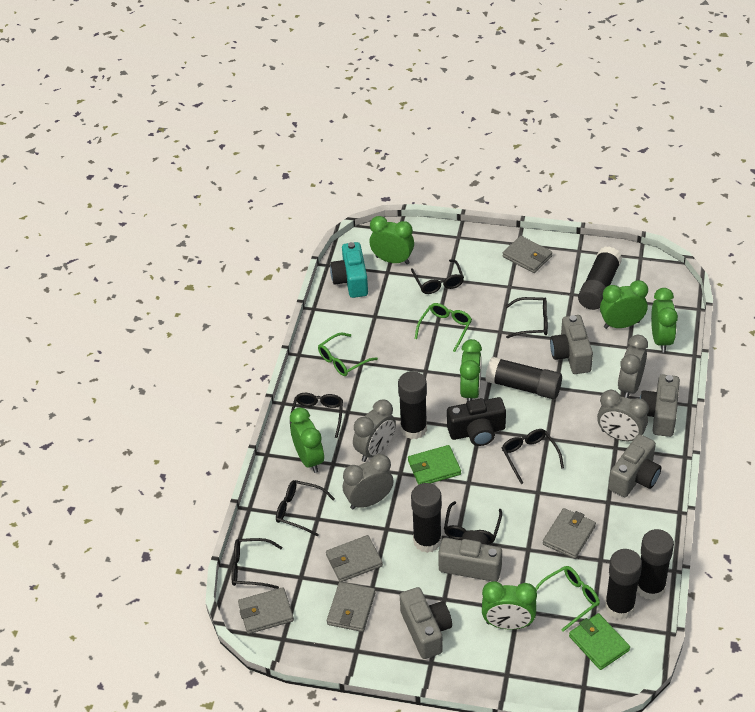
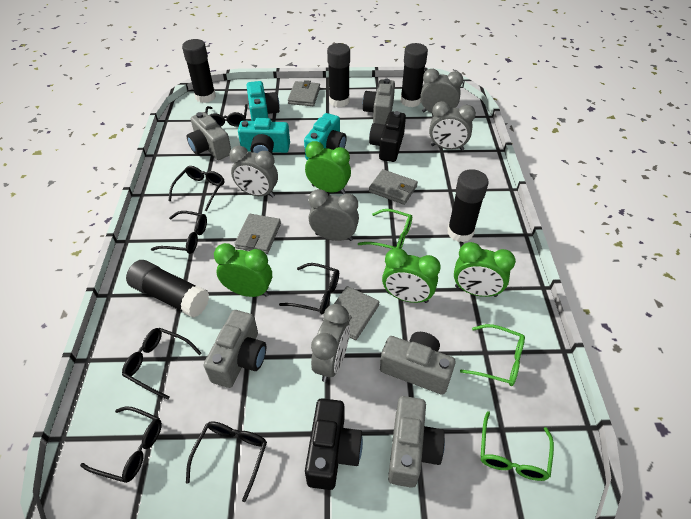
black camera: 1 -> 2
black glue stick: 6 -> 5
green clock: 6 -> 4
green wallet: 2 -> 0
grey clock: 4 -> 5
grey wallet: 5 -> 4
turquoise camera: 1 -> 3

